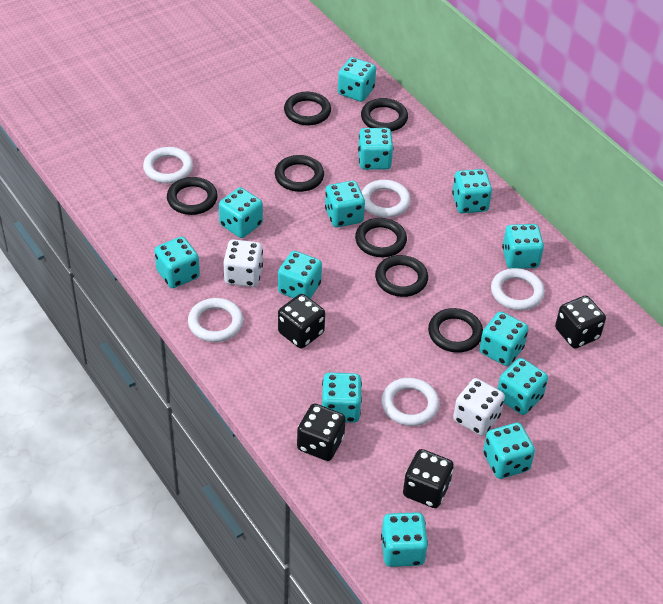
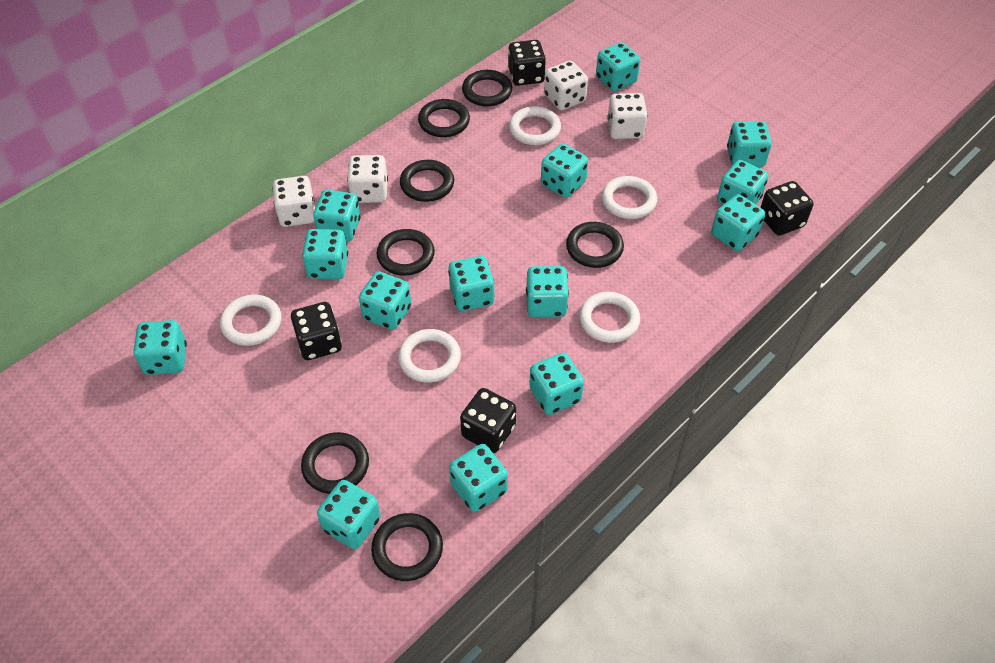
turquoise dice: 13 -> 14
white dice: 2 -> 4

